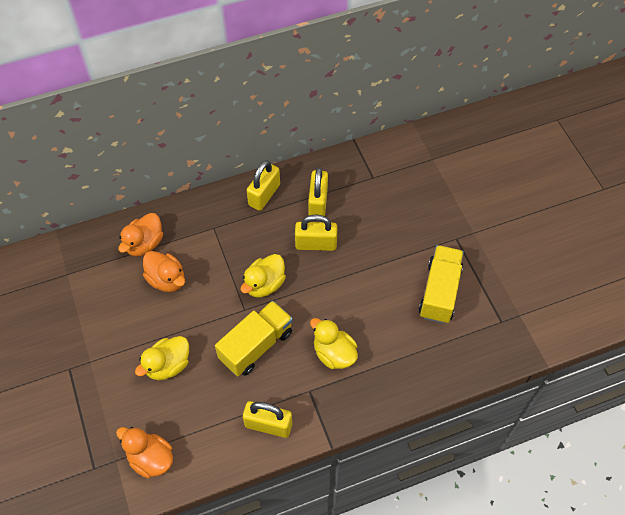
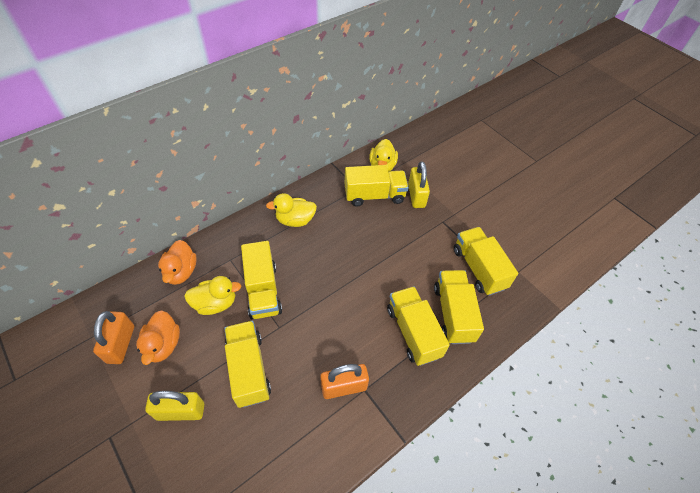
orange duck: 3 -> 2
orange padlock: 0 -> 2
yellow padlock: 4 -> 2
yellow truck: 2 -> 6

